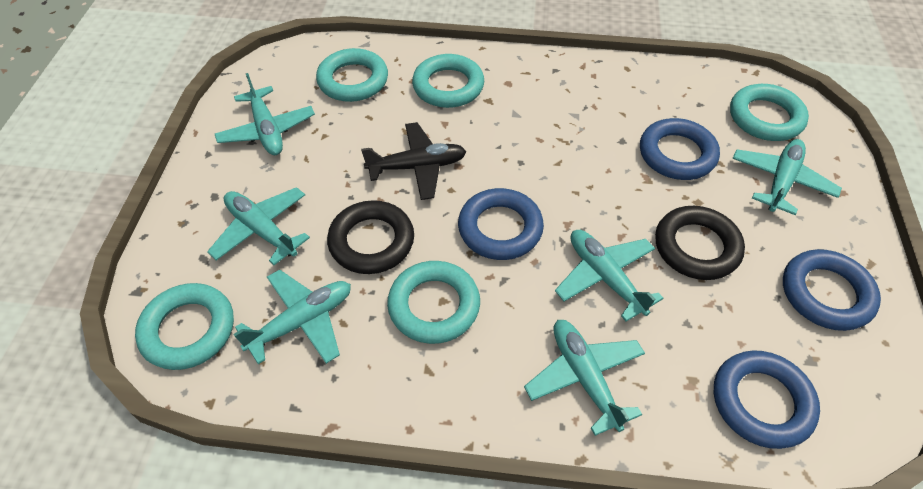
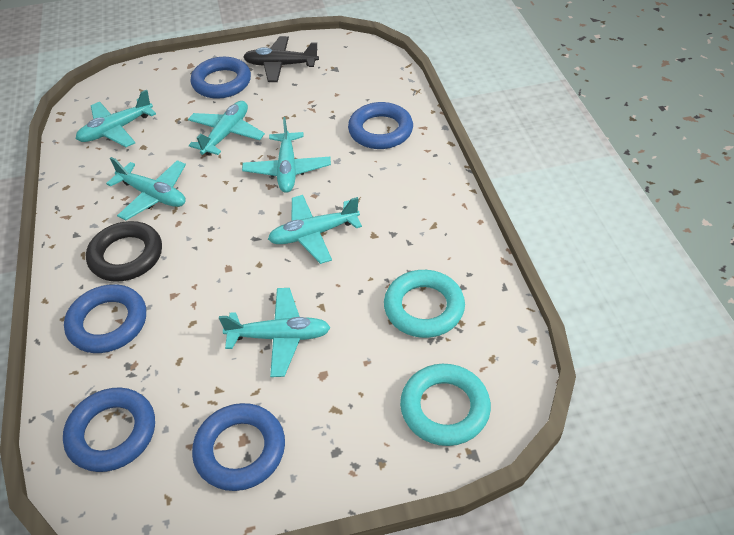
black ring: 2 -> 1
blue ring: 4 -> 5
turquoise ring: 5 -> 2

